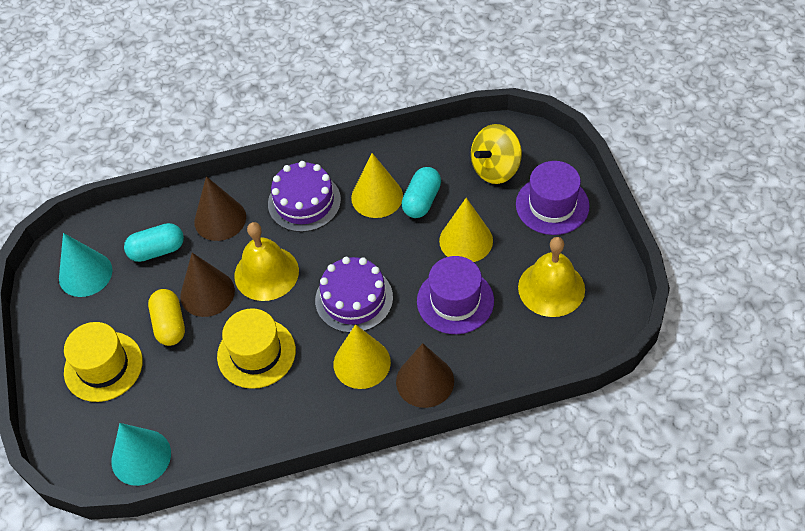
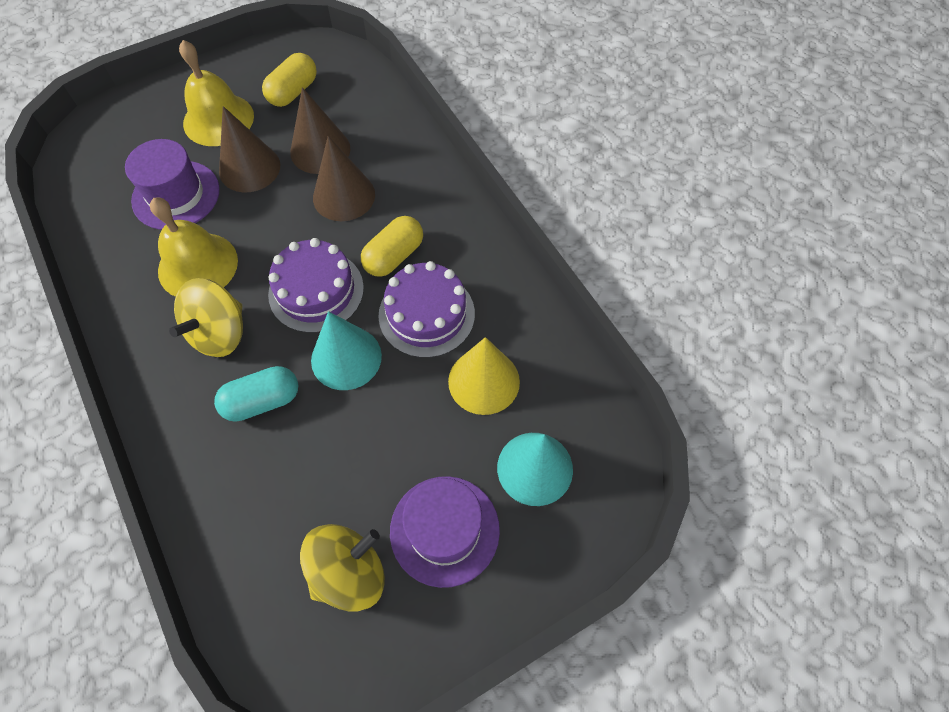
turquoise capsule: 2 -> 1
yellow capsule: 1 -> 2
yellow cone: 3 -> 1
yellow hat: 2 -> 0
yellow spinning top: 1 -> 2

